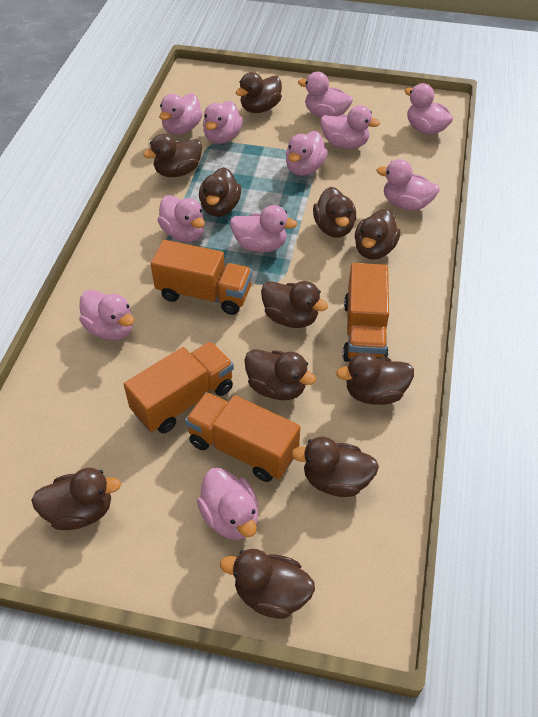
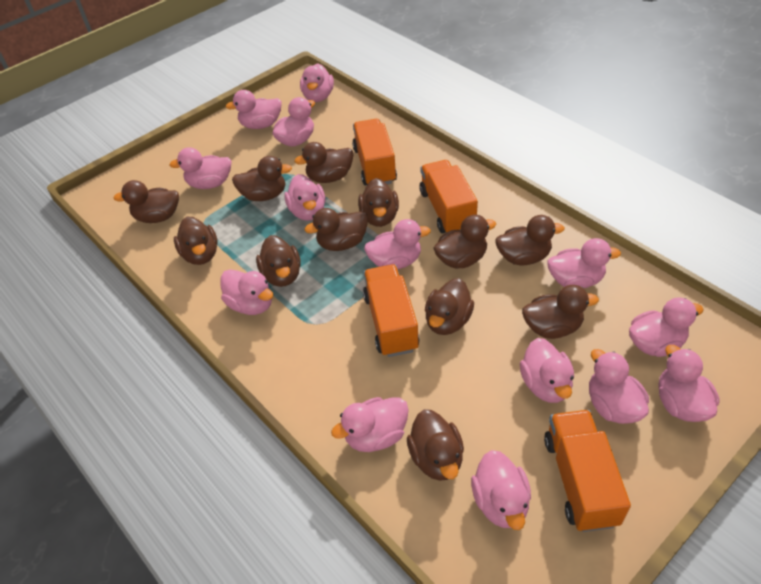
brown duck: 11 -> 12
pink duck: 11 -> 14

